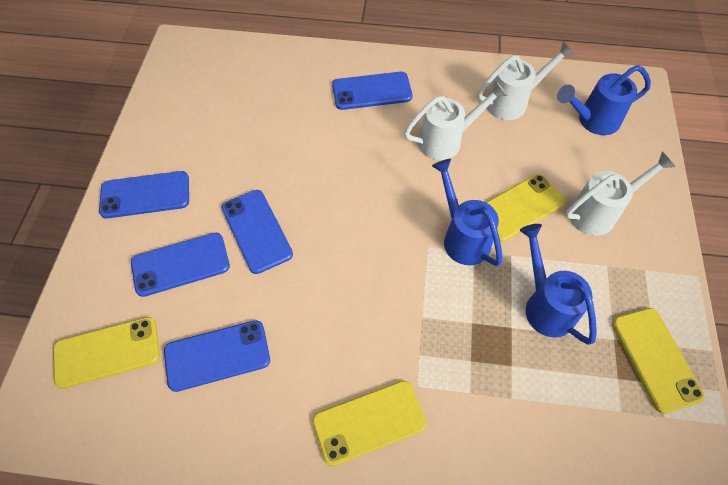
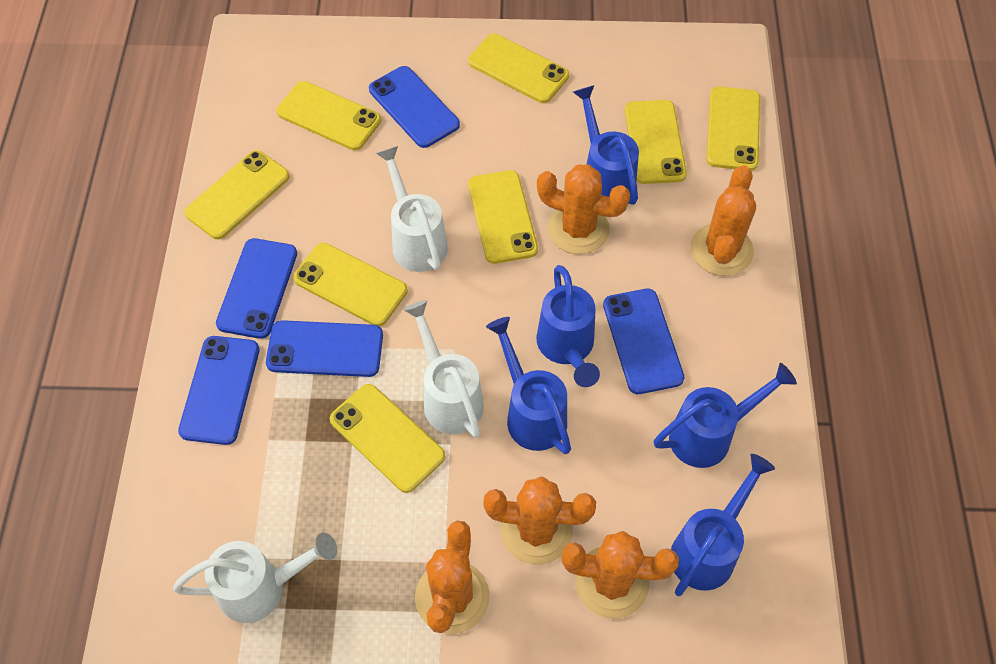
blue watering can: 3 -> 5
orange cactus: 0 -> 5
yellow phone: 4 -> 8

